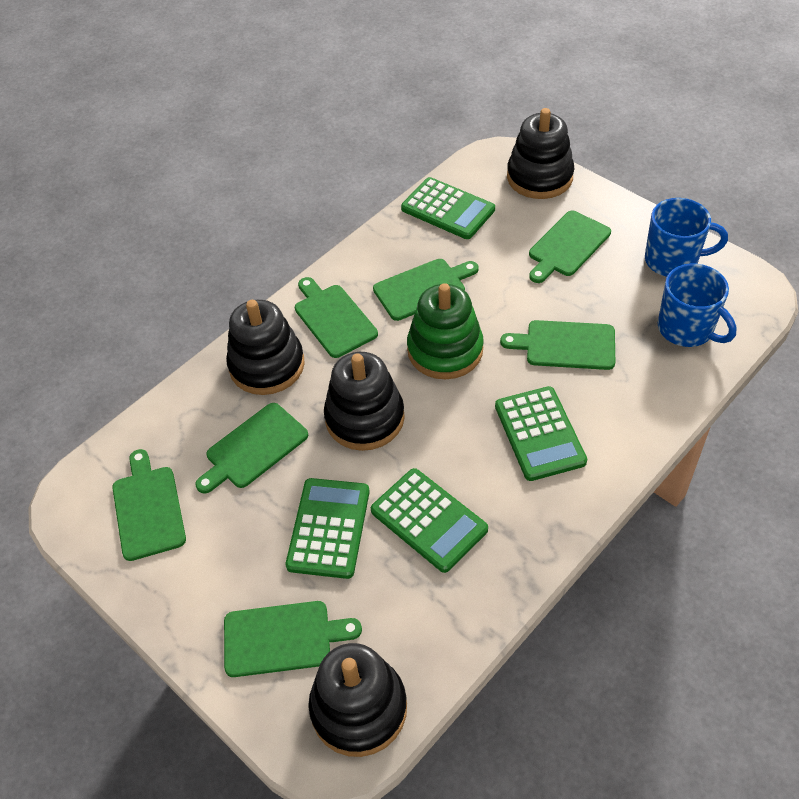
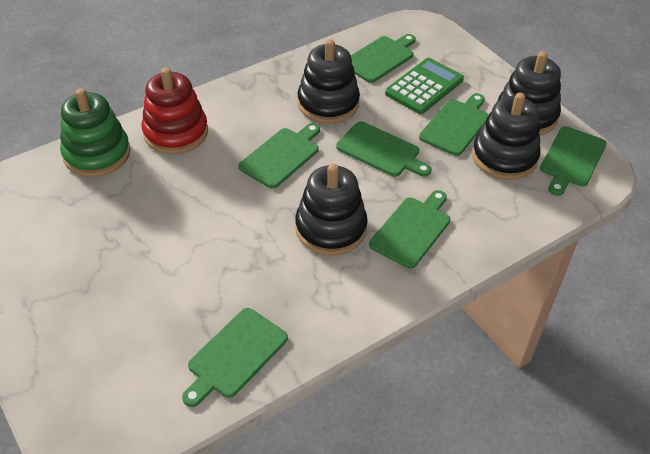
blue mug: 2 -> 0
green calculator: 4 -> 1
red stacking toy: 0 -> 1

